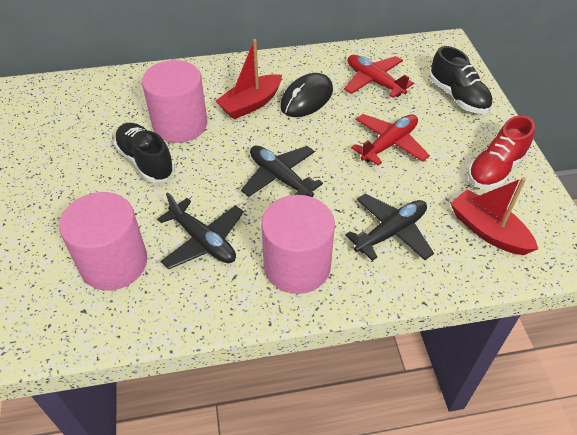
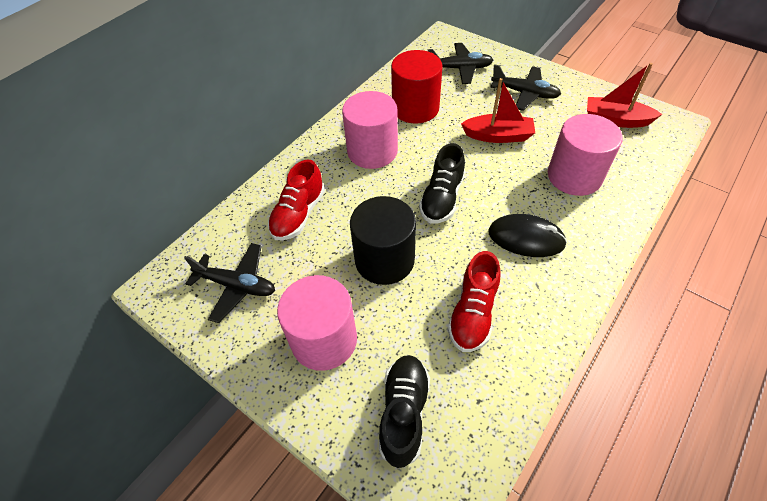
black cylinder: 0 -> 1
red cylinder: 0 -> 1
red plane: 2 -> 0
red shoe: 1 -> 2

